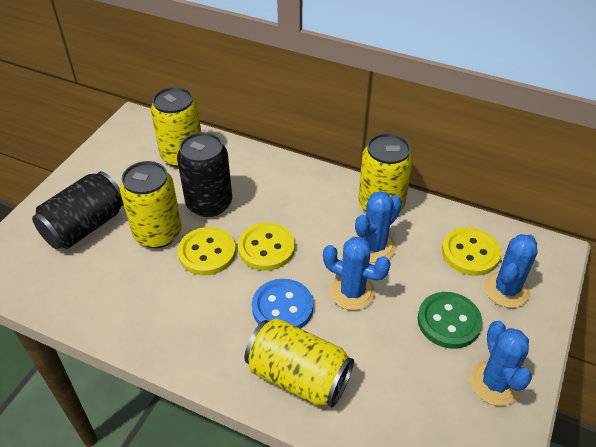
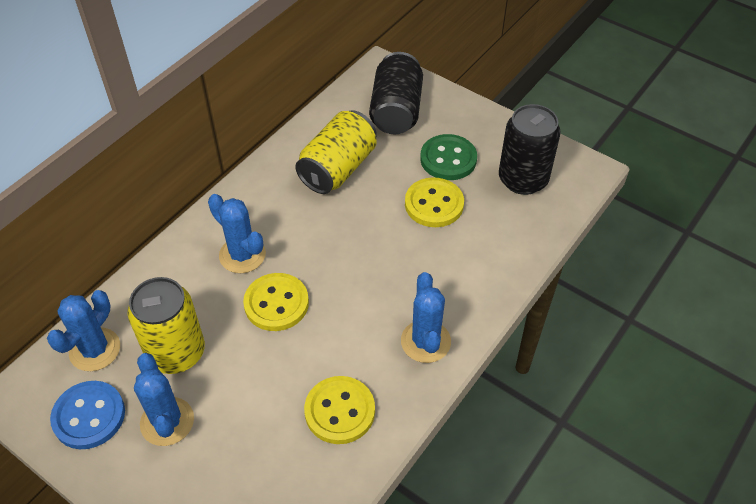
yellow can: 4 -> 2

